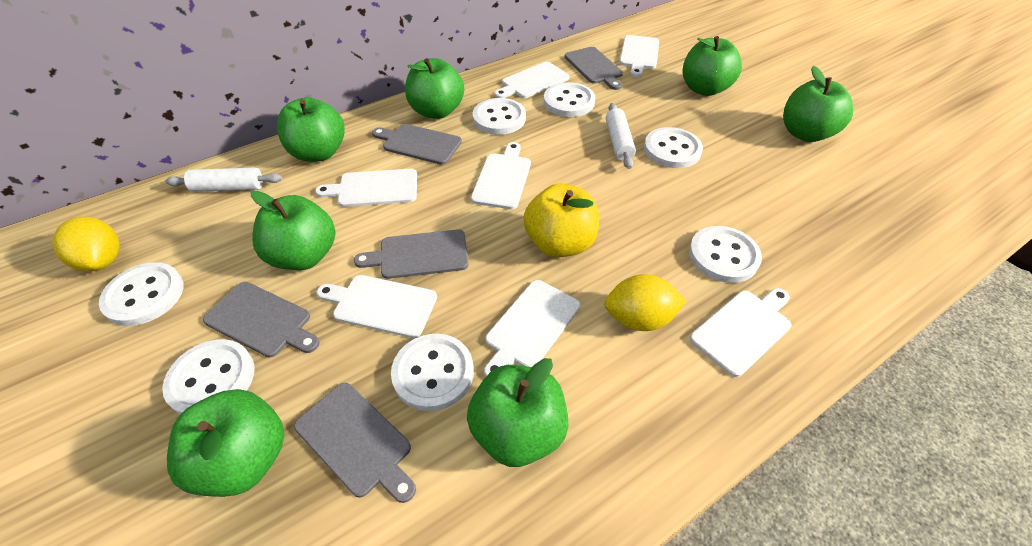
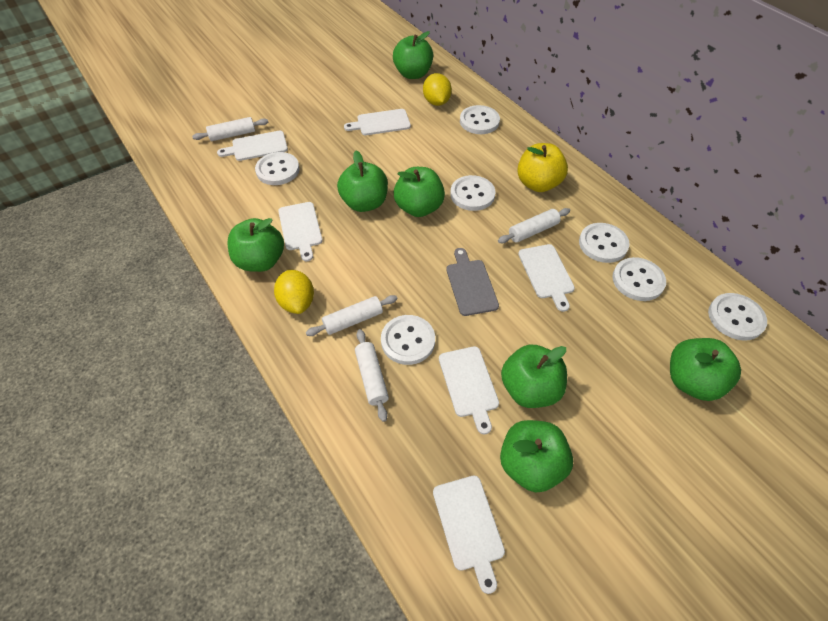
grey cutting board: 5 -> 1
white cutting board: 7 -> 6
white rolling pin: 2 -> 4

